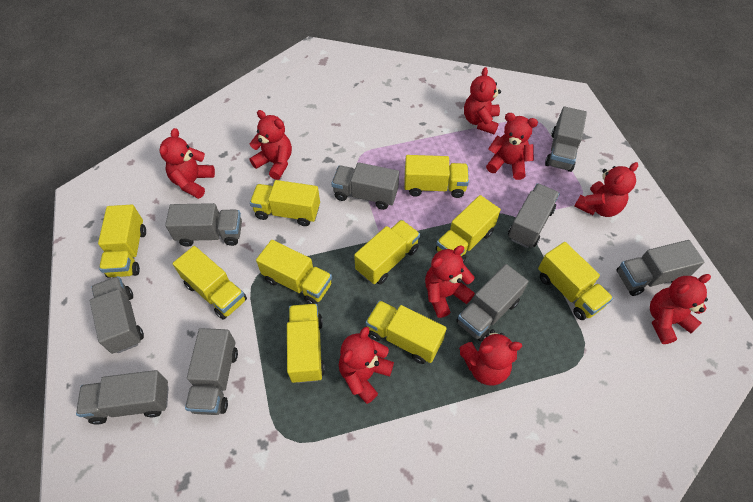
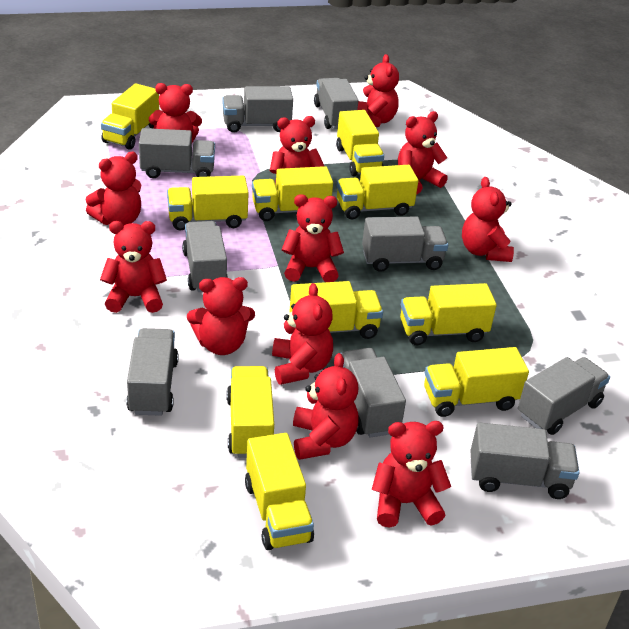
red teddy bear: 9 -> 12

